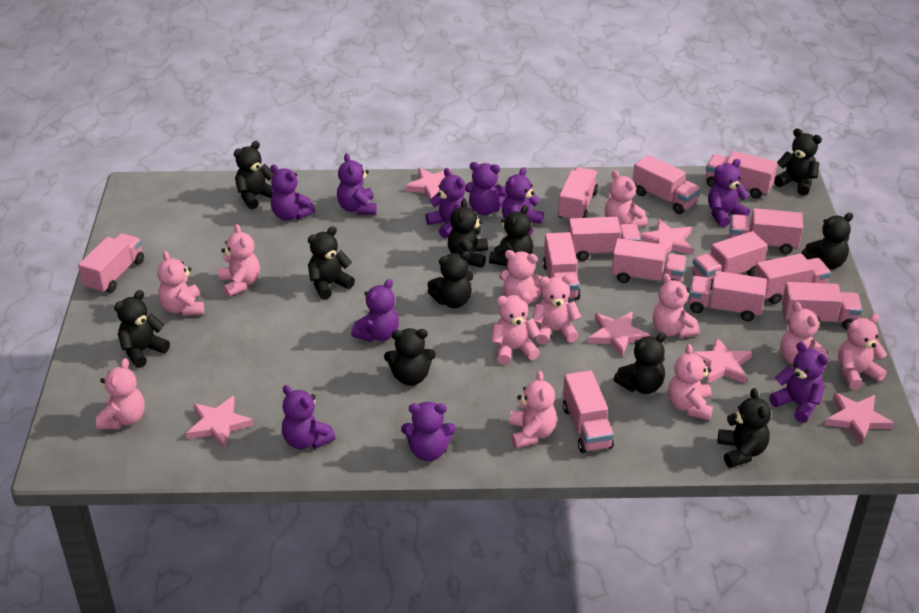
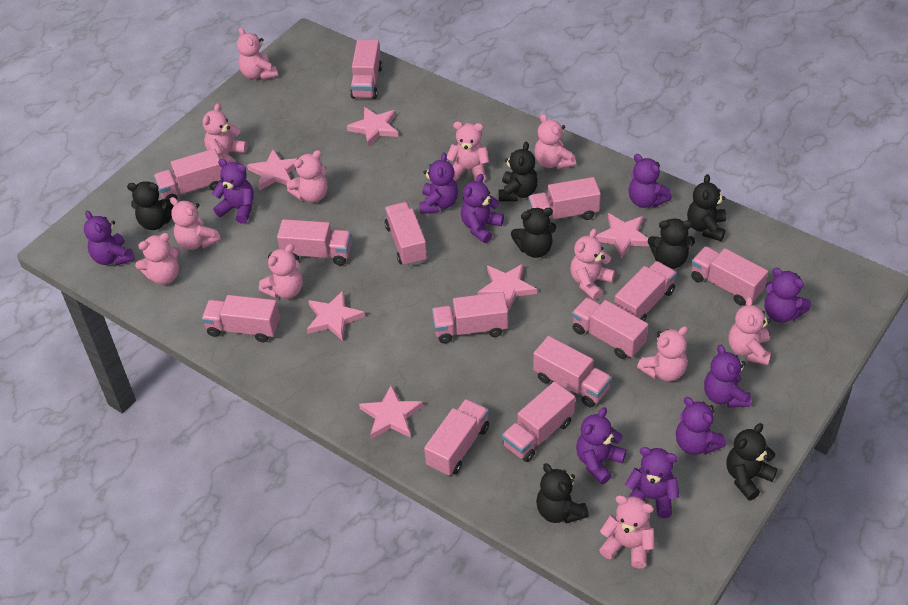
black teddy bear: 11 -> 7

